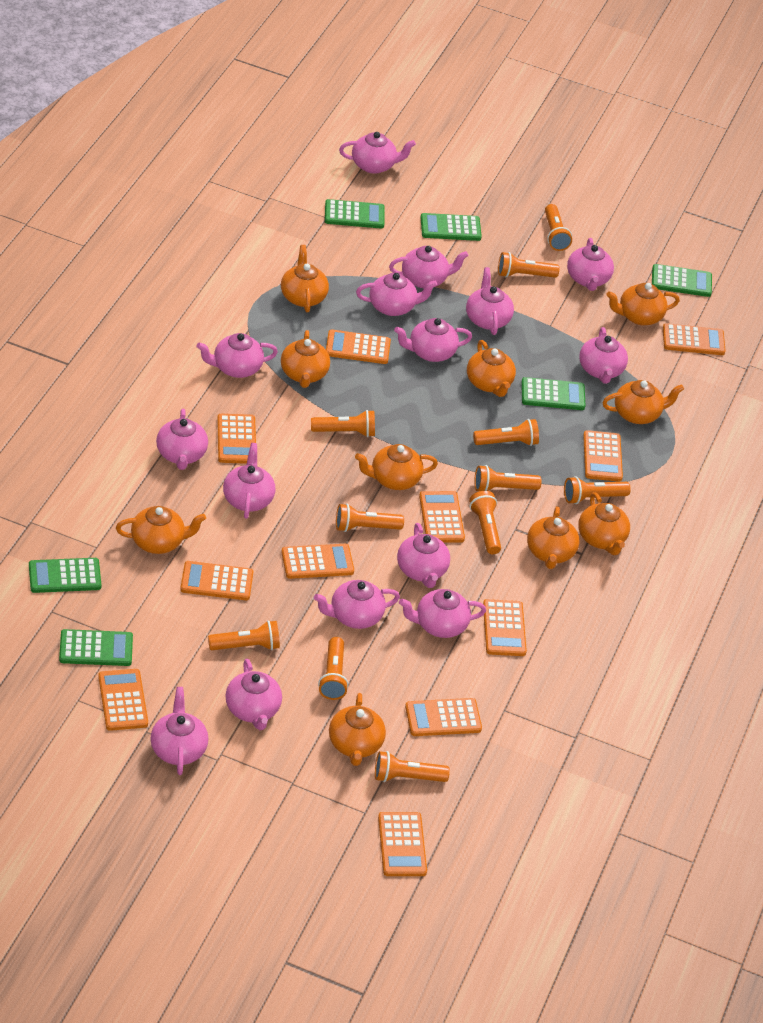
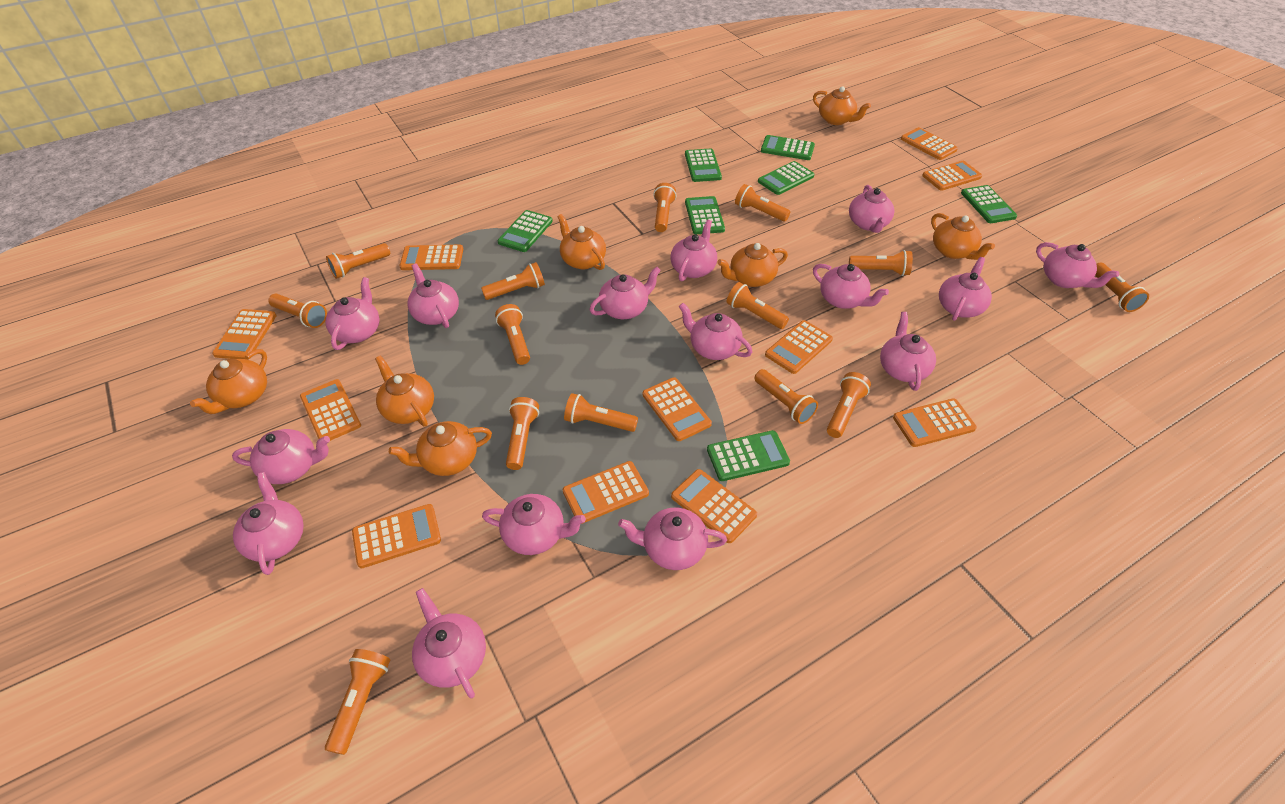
green calculator: 6 -> 7
orange flashlight: 11 -> 14
orange teapot: 10 -> 7

